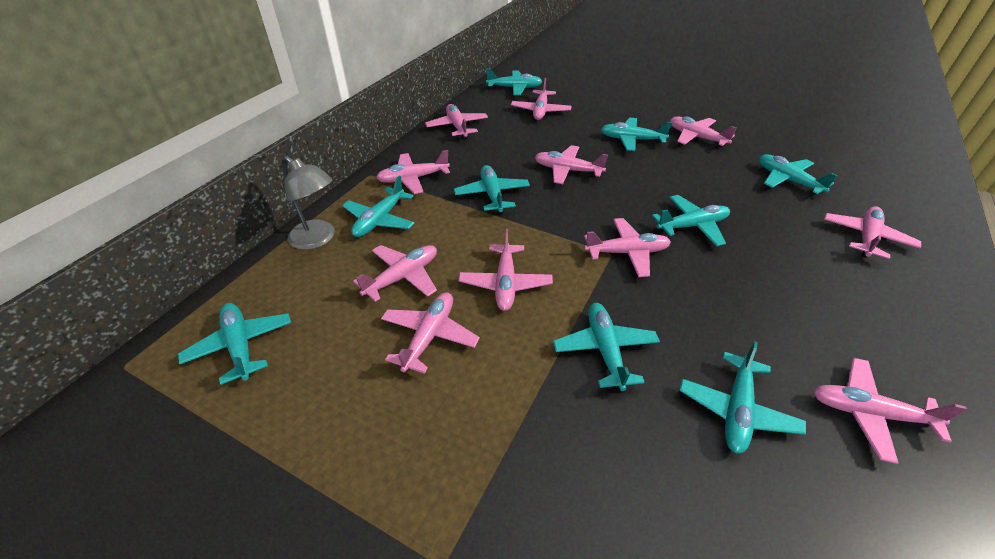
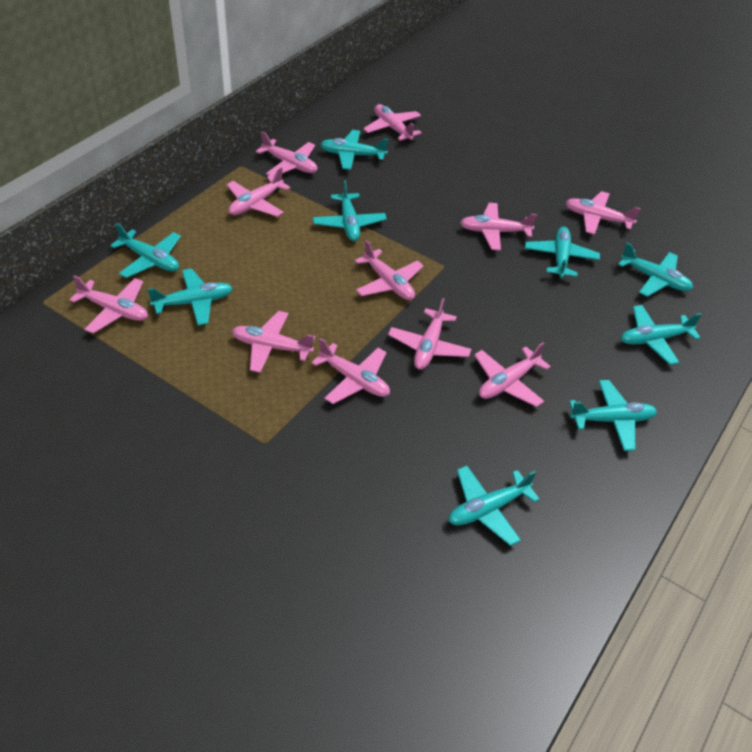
grey lamp: 1 -> 0

